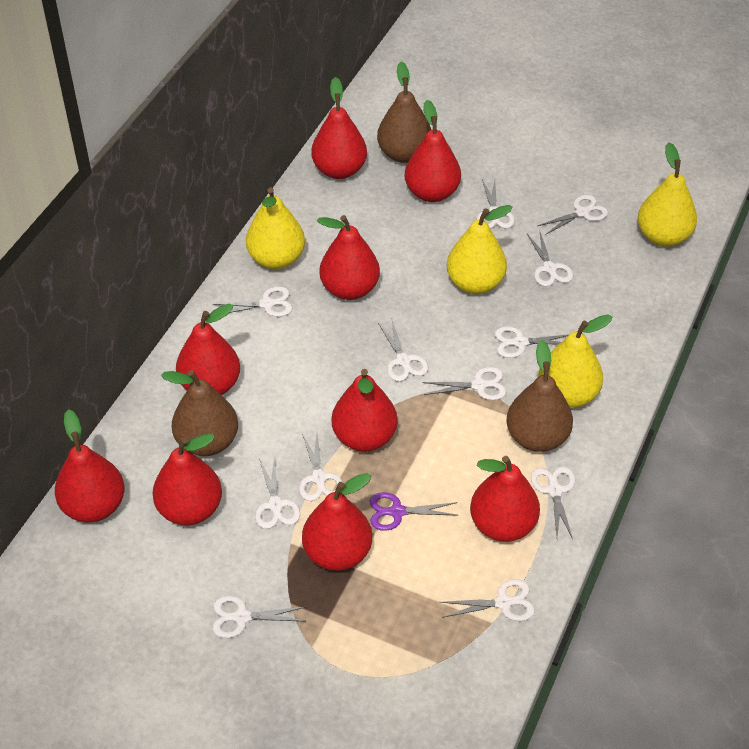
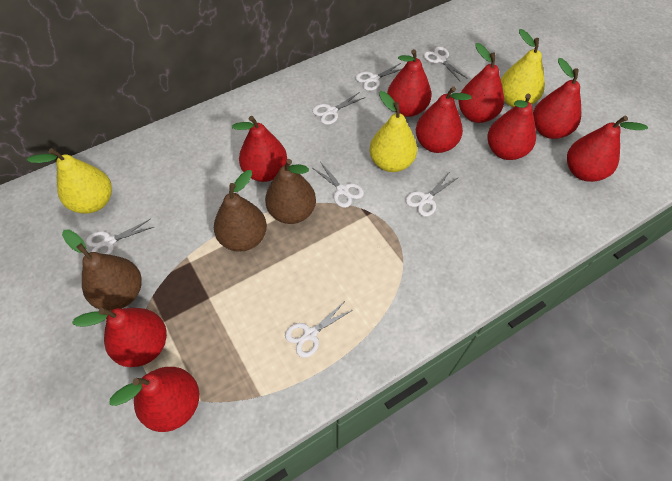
purple scissors: 1 -> 0
white scissors: 12 -> 7
yellow pear: 4 -> 3

